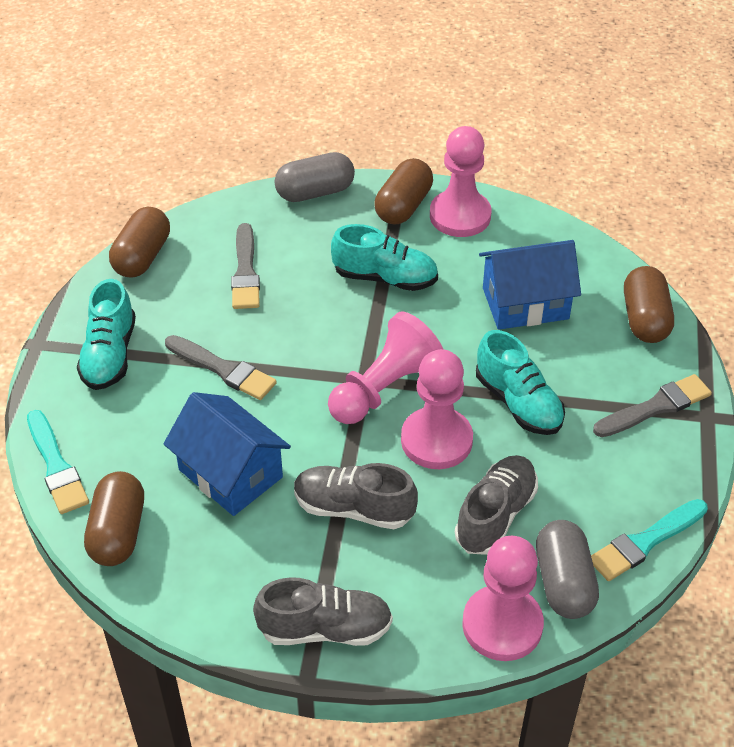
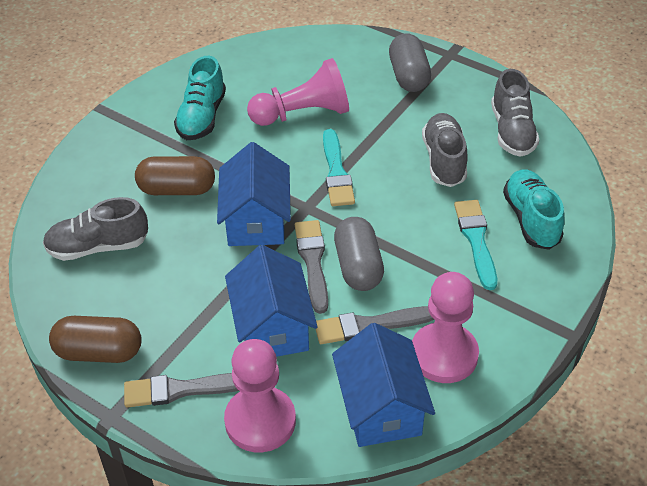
blue house: 2 -> 3
brown capsule: 4 -> 2
pink pawn: 4 -> 3
turquoise shoe: 3 -> 2

